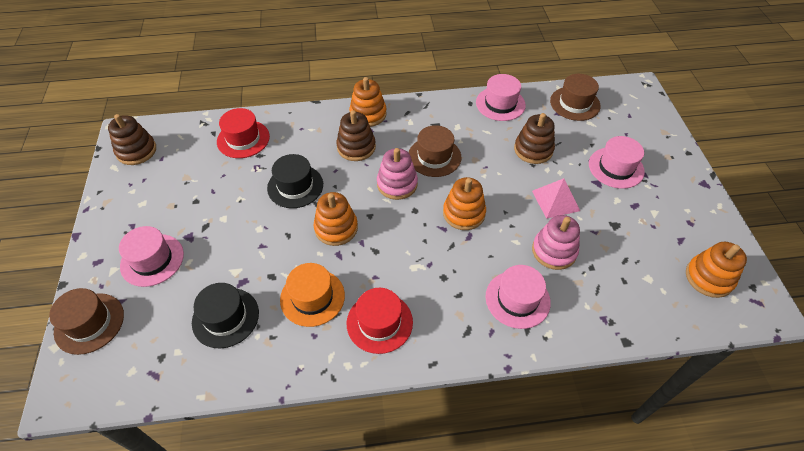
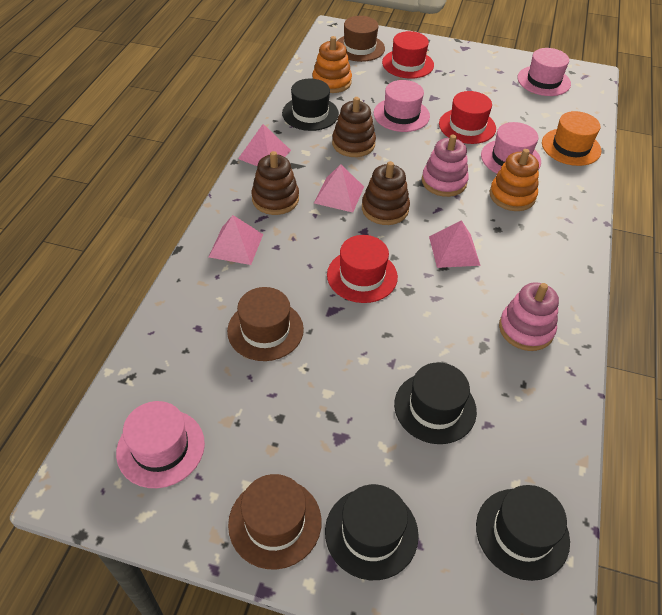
black hat: 2 -> 4
orange stacking toy: 4 -> 2
pink pyramid: 1 -> 4
red hat: 2 -> 3

